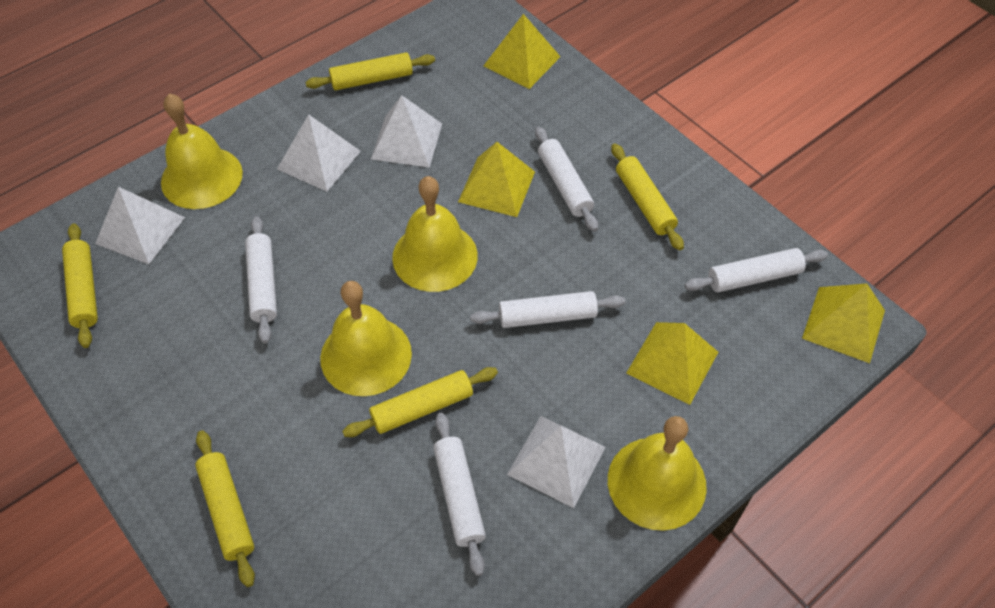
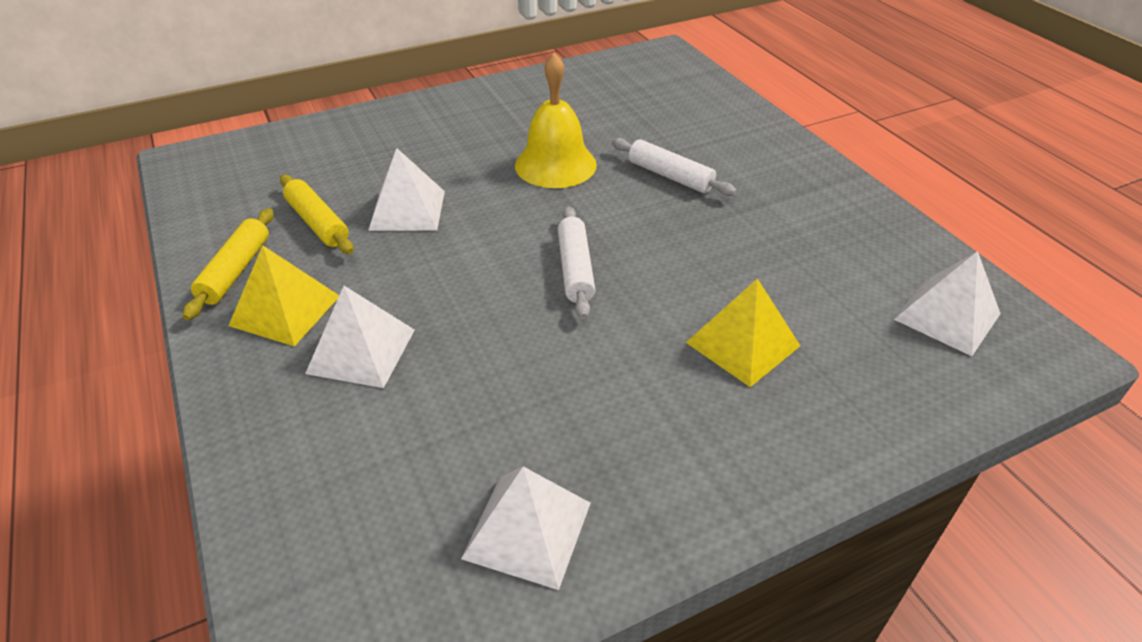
white rolling pin: 5 -> 2
yellow bell: 4 -> 1
yellow pyramid: 4 -> 2
yellow rolling pin: 5 -> 2

